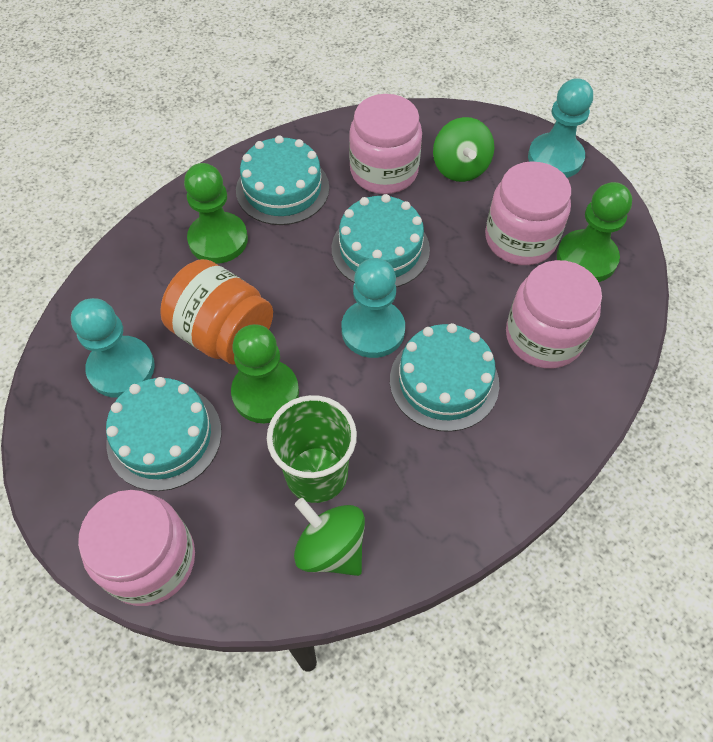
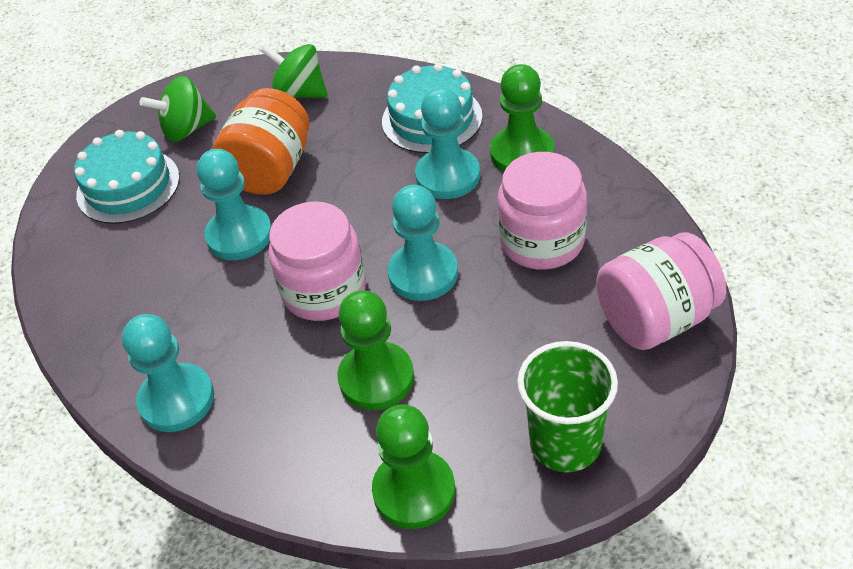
pink jar: 4 -> 3
turquoise cake: 4 -> 2
turquoise pawn: 3 -> 4

